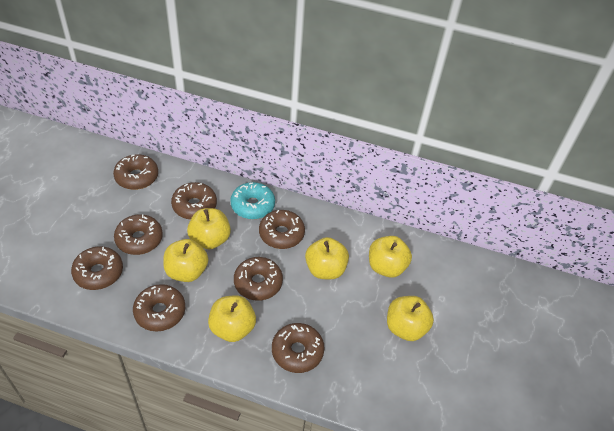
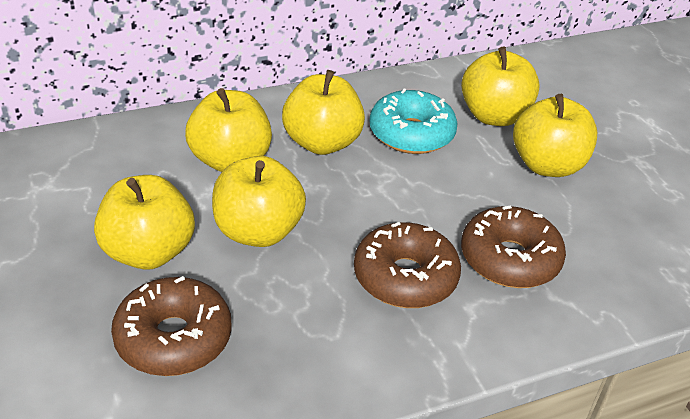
brown donut: 8 -> 3

